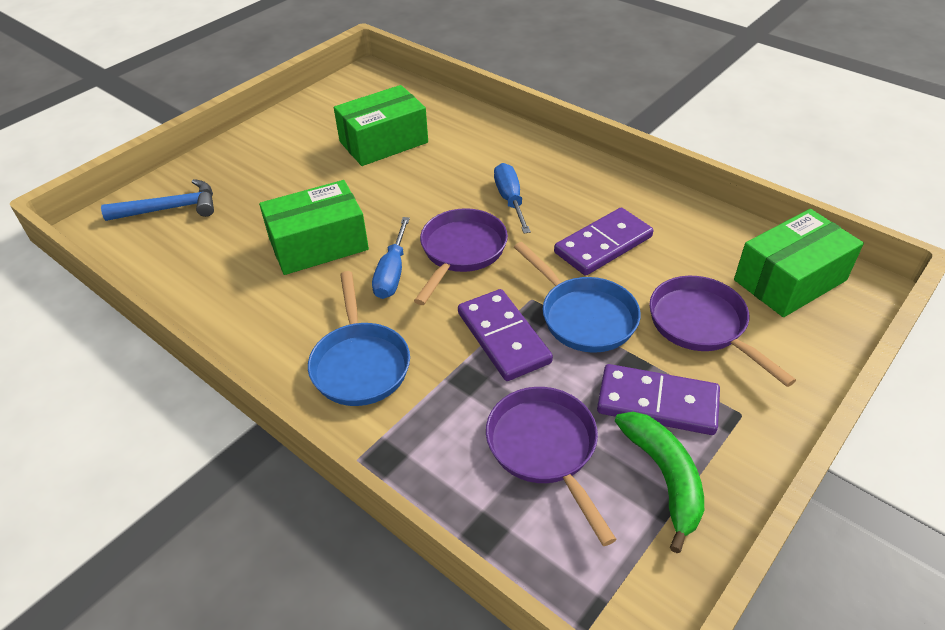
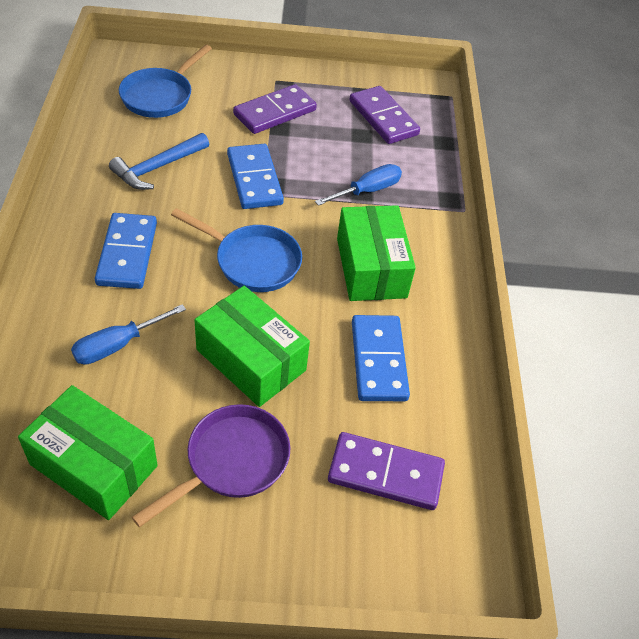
blue domino: 0 -> 3
green banana: 1 -> 0
purple pan: 3 -> 1

